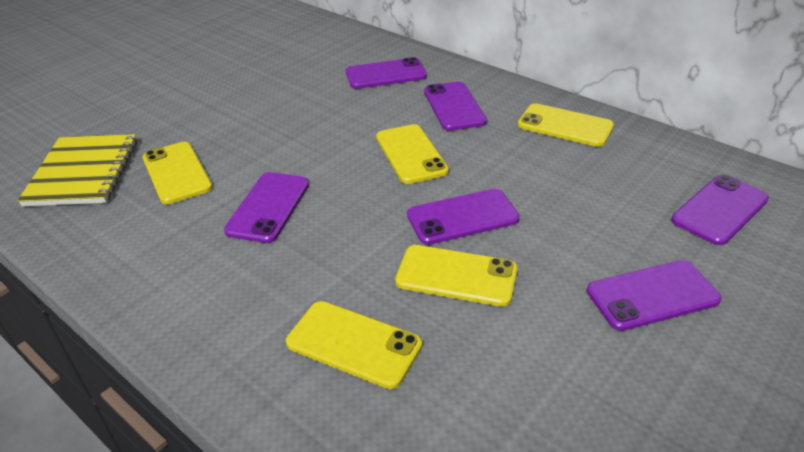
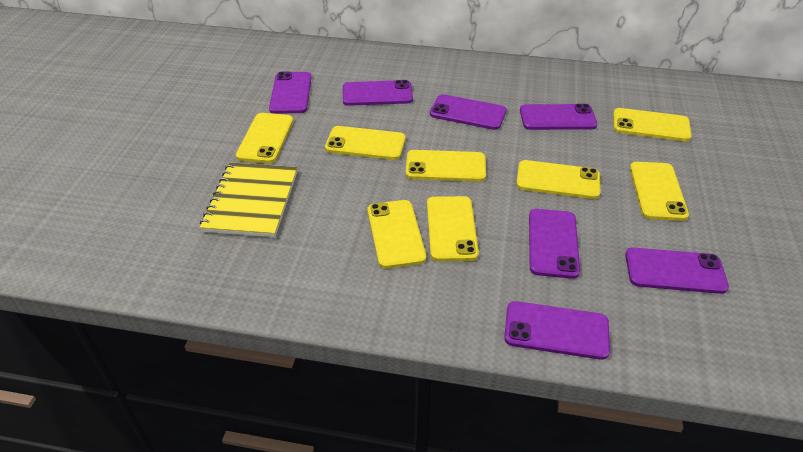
purple phone: 6 -> 7
yellow phone: 5 -> 8

